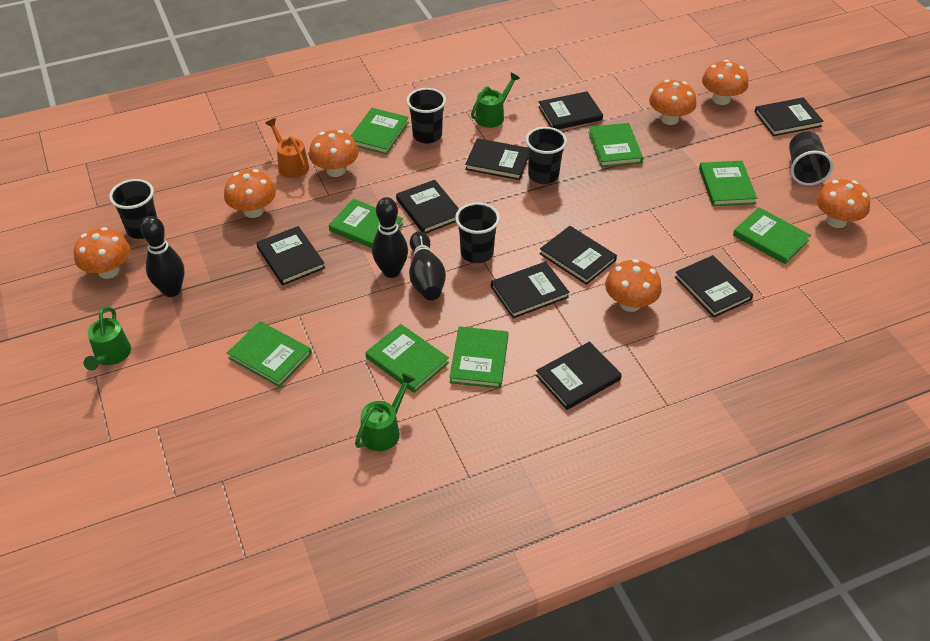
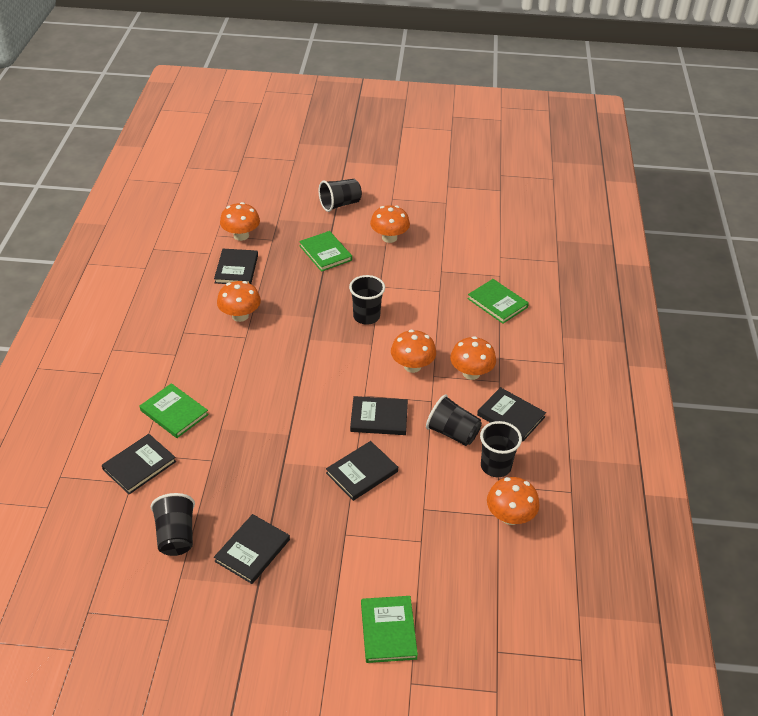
black book: 9 -> 6
black bowling pin: 3 -> 0
green book: 8 -> 4
green watering can: 3 -> 0
orange mushroom: 7 -> 6
orange watering can: 1 -> 0

